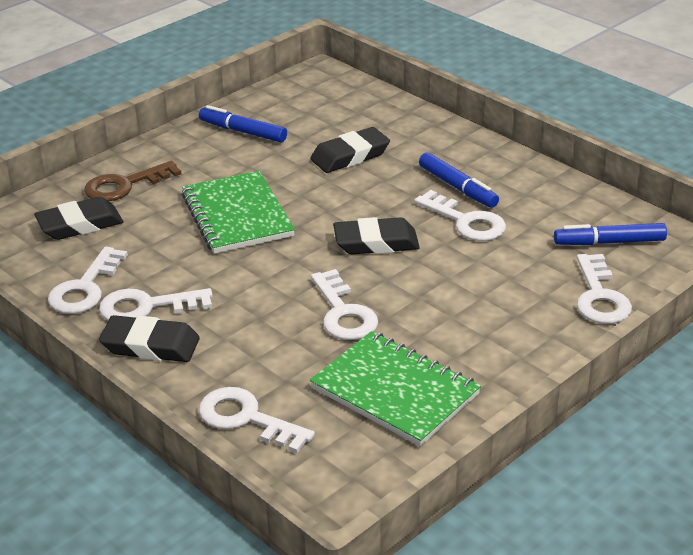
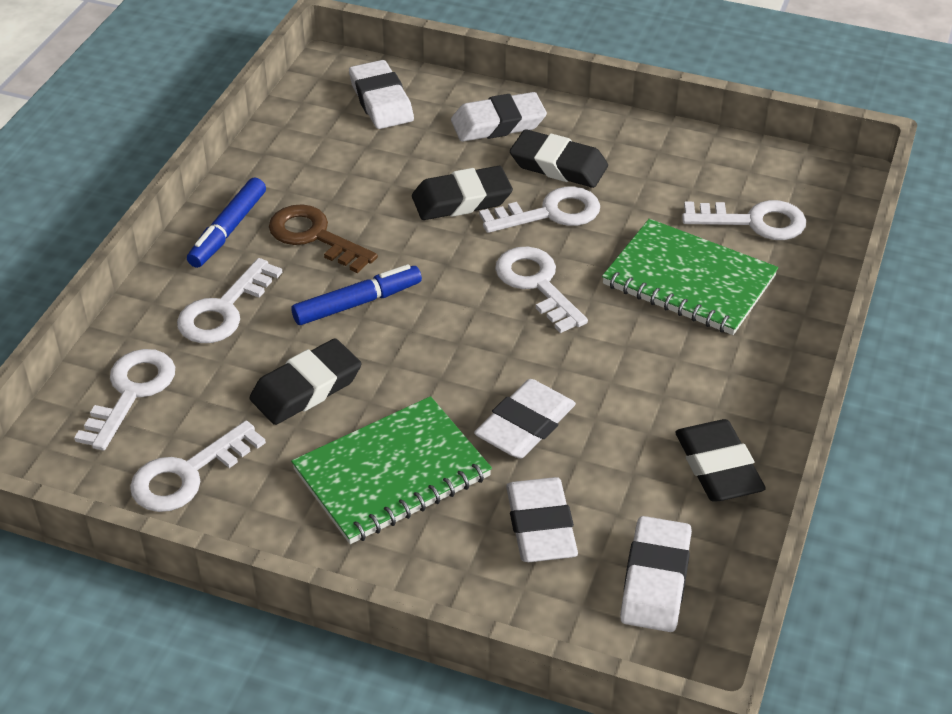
blue marker: 3 -> 2
white eraser: 0 -> 5

